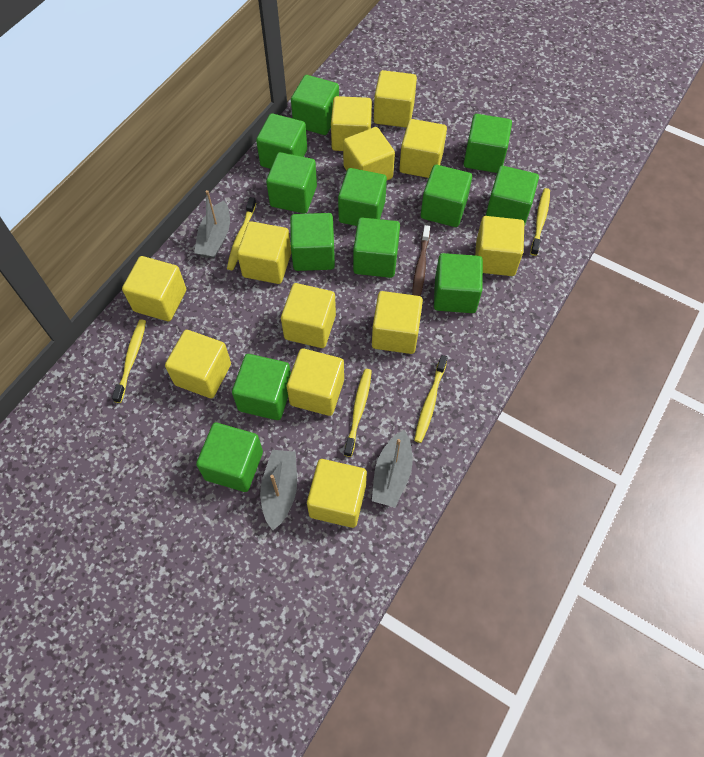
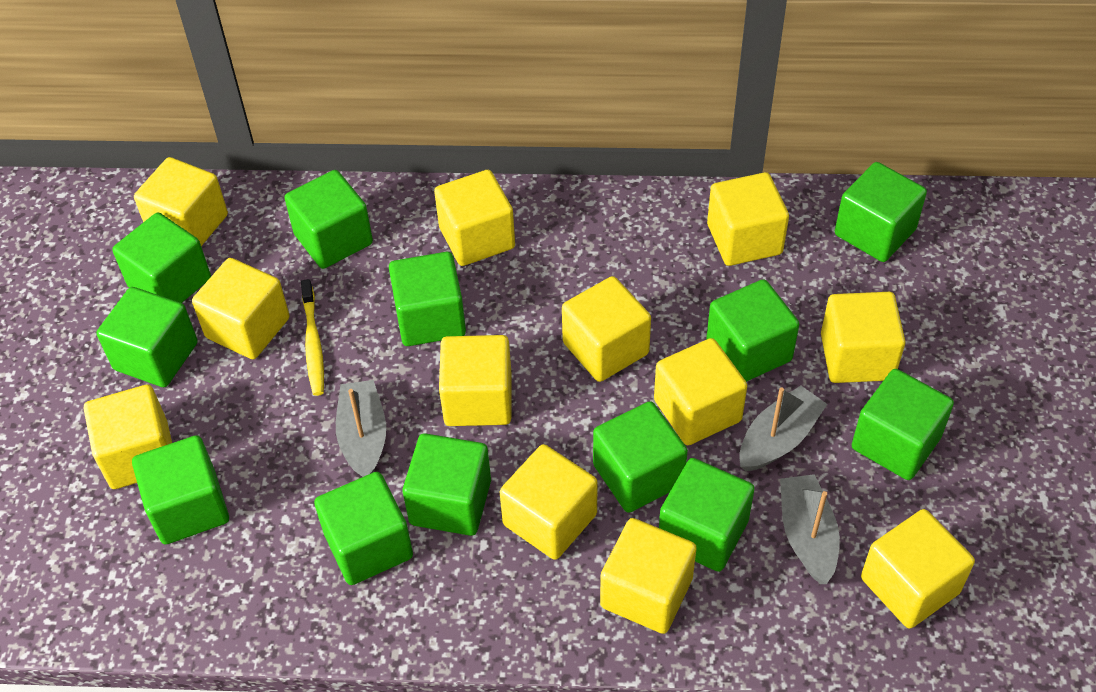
brown toothbrush: 1 -> 0
yellow toothbrush: 5 -> 1

